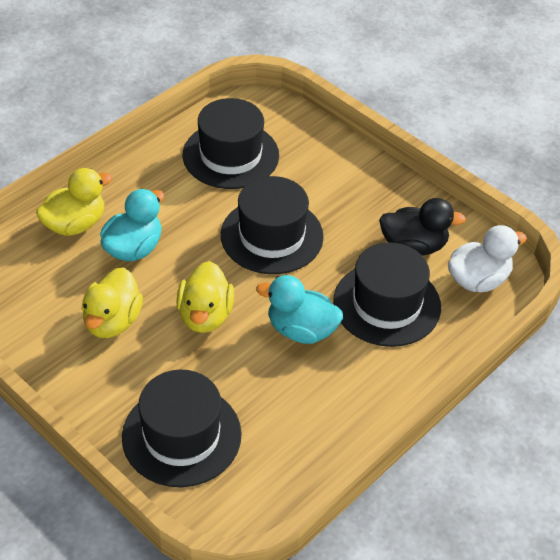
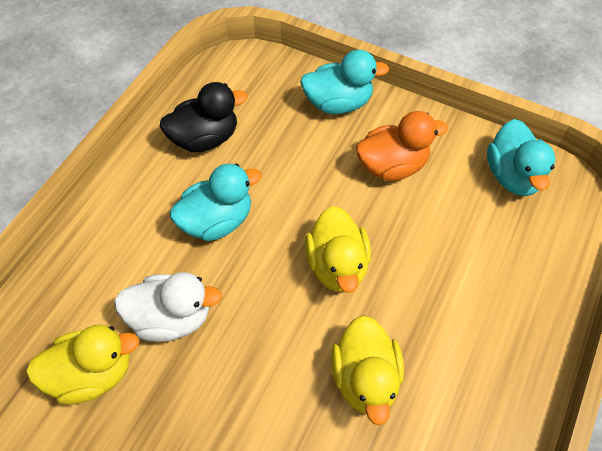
black hat: 4 -> 0
orange duck: 0 -> 1
turquoise duck: 2 -> 3

